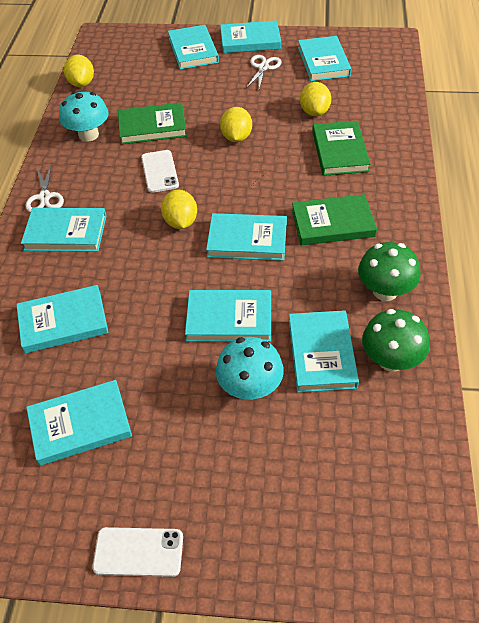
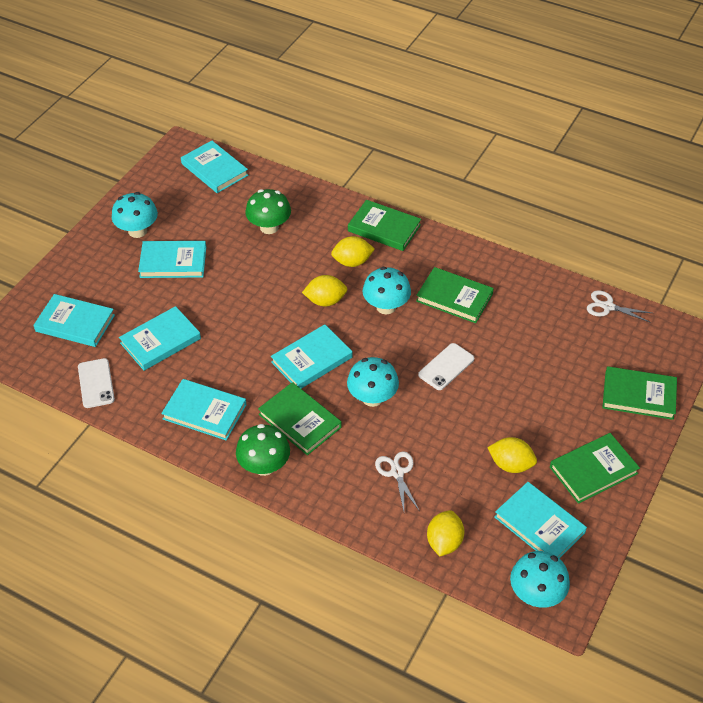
green book: 3 -> 5
turquoise book: 9 -> 7
turquoise mushroom: 2 -> 4

